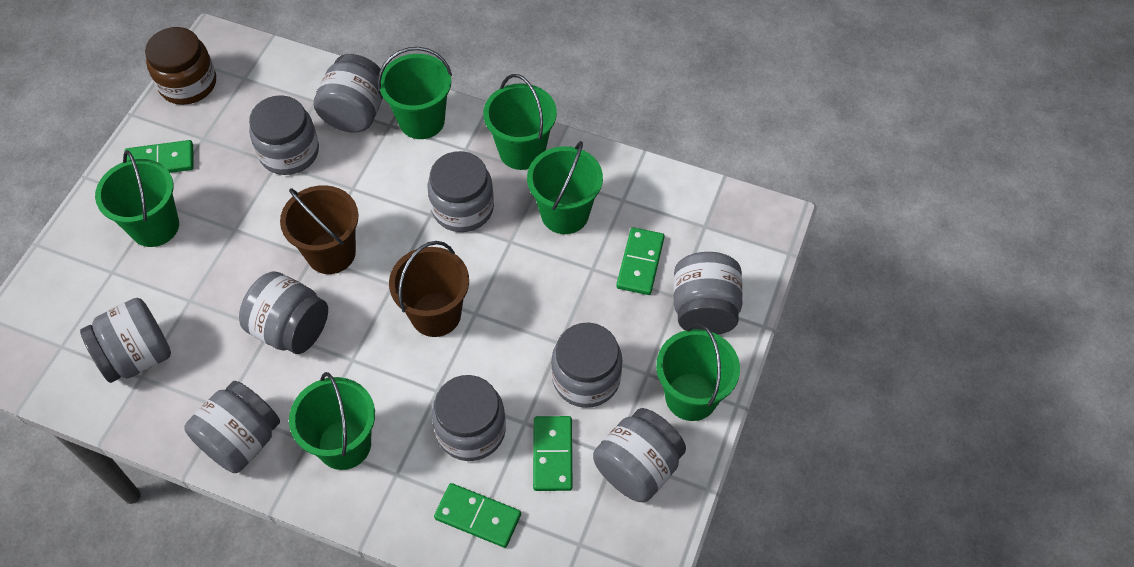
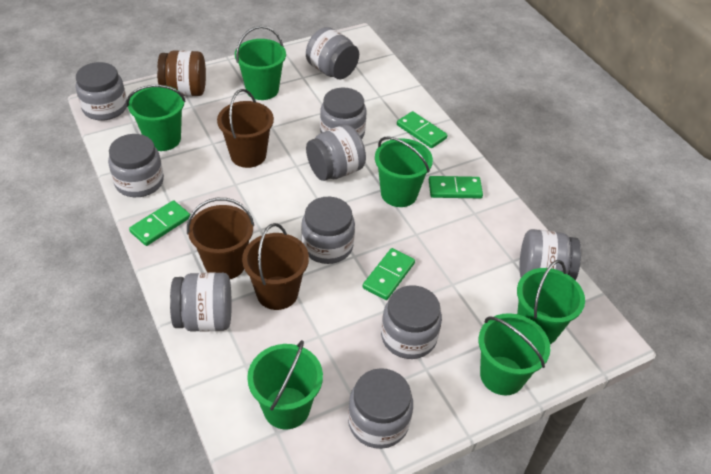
brown bucket: 2 -> 3

